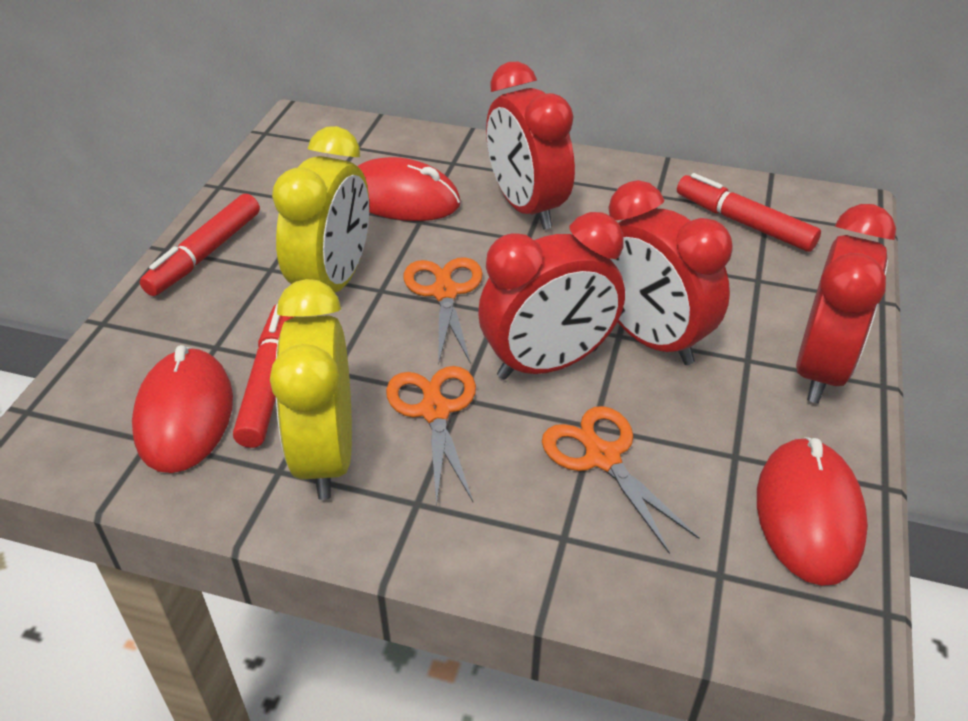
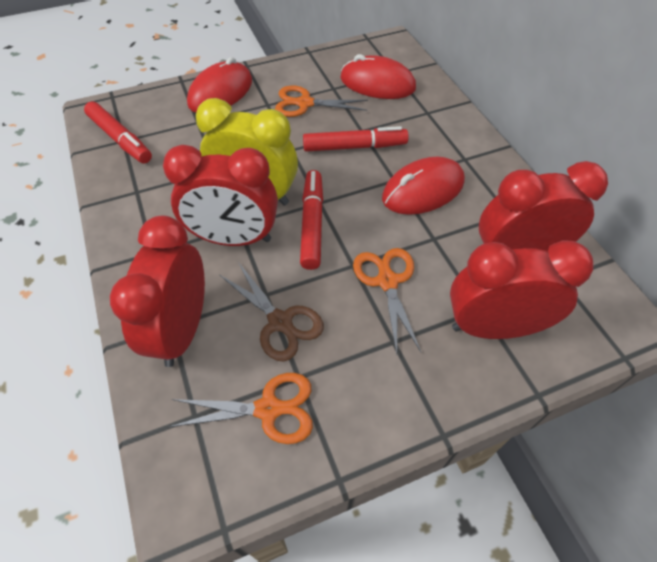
brown scissors: 0 -> 1
yellow clock: 2 -> 1

